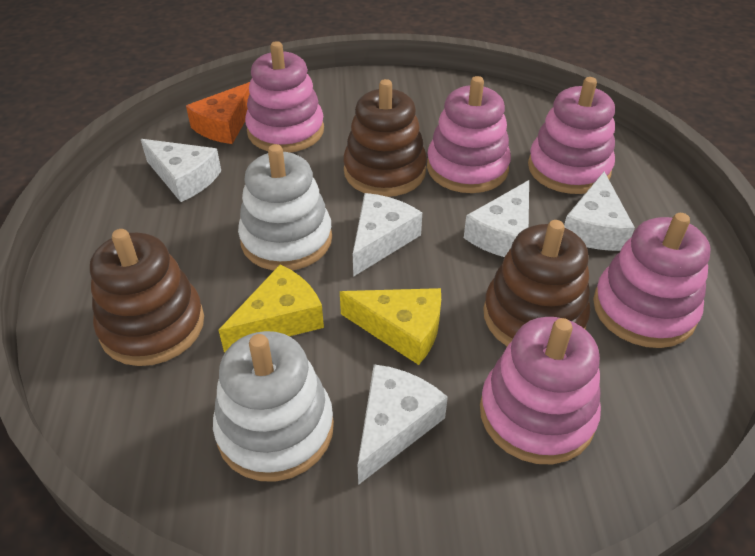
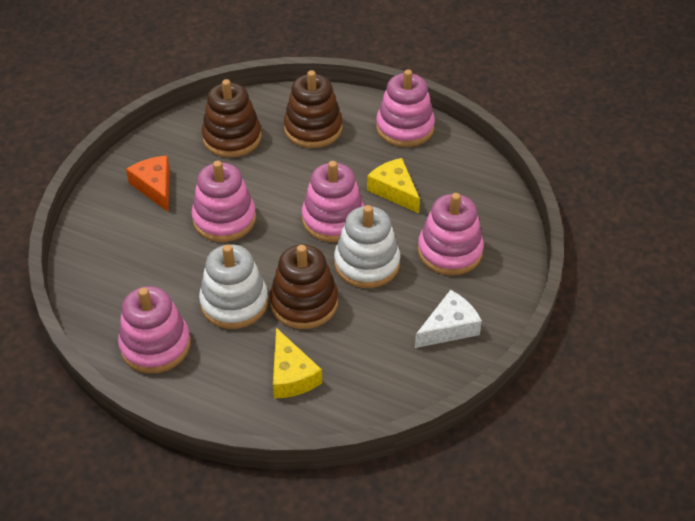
white cheese: 5 -> 1

